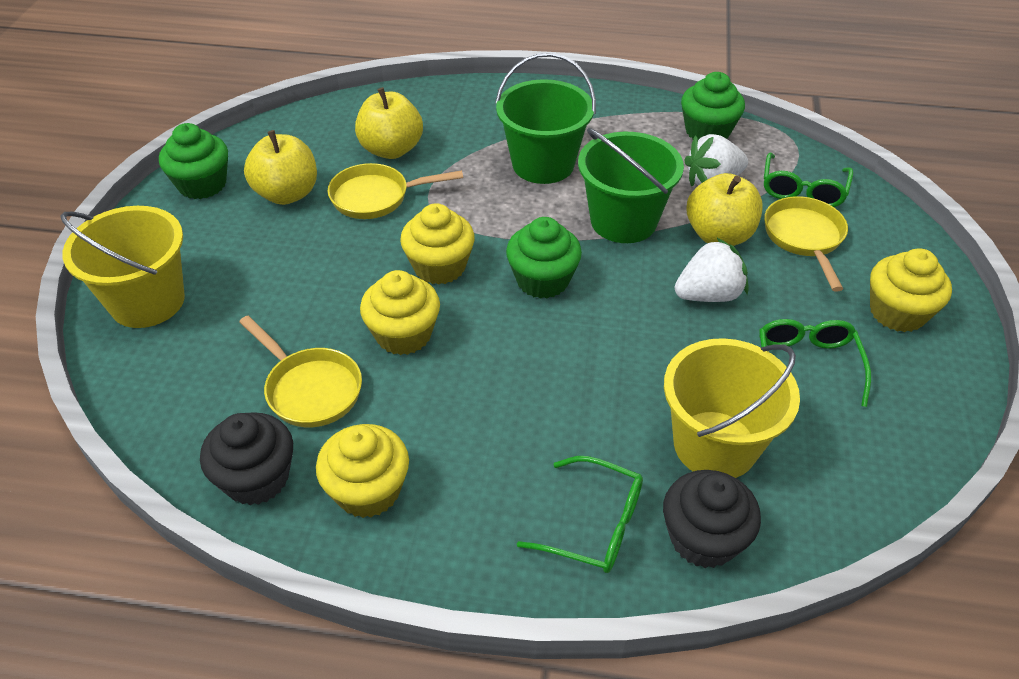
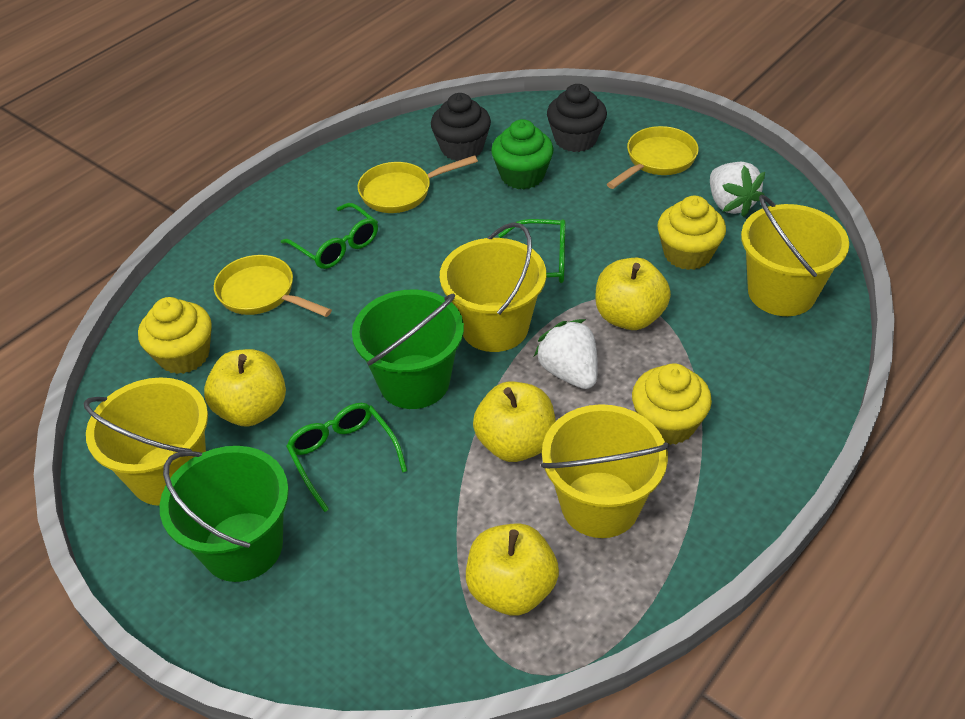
green cupcake: 3 -> 1
yellow apple: 3 -> 4
yellow bucket: 2 -> 4
yellow cupcake: 4 -> 3

